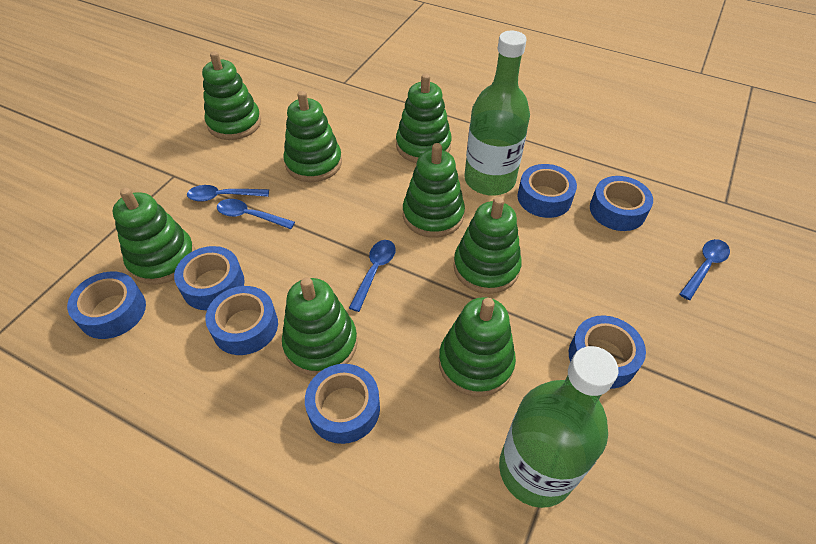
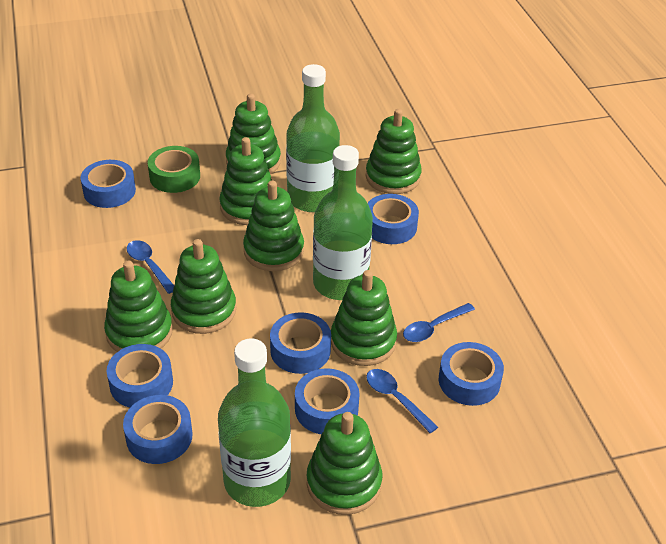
blue spoon: 4 -> 3
green bottle: 2 -> 3
green tape: 0 -> 1

